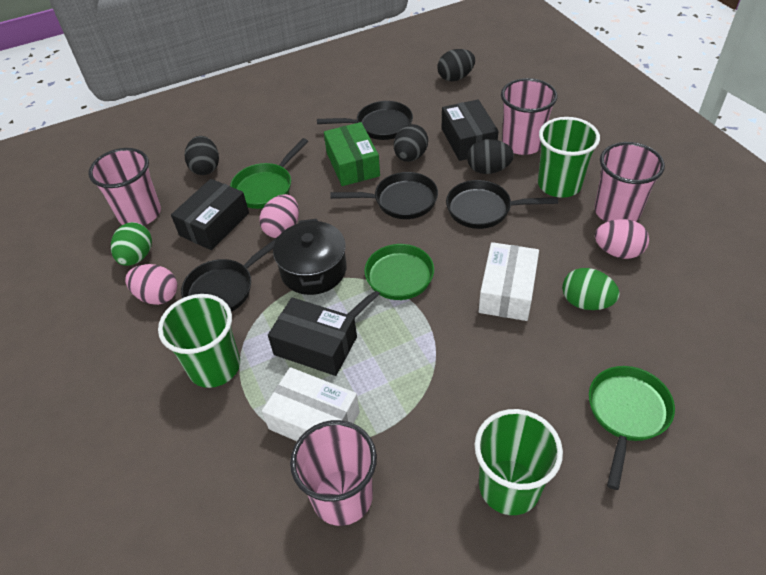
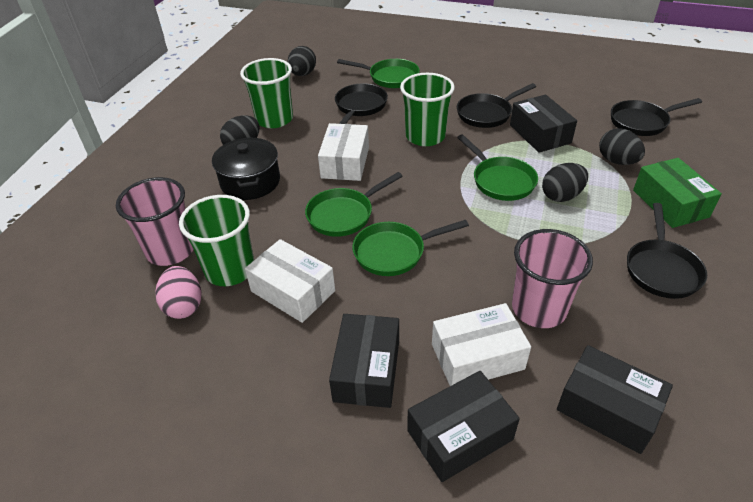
black box: 3 -> 4
green egg: 2 -> 0
green pan: 3 -> 4
pink cup: 4 -> 2
pink egg: 3 -> 1
white box: 2 -> 3

